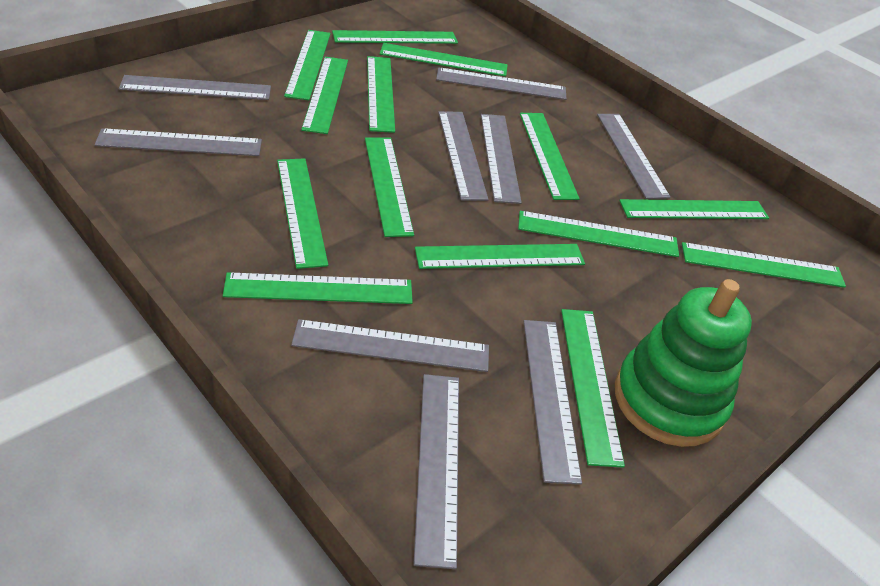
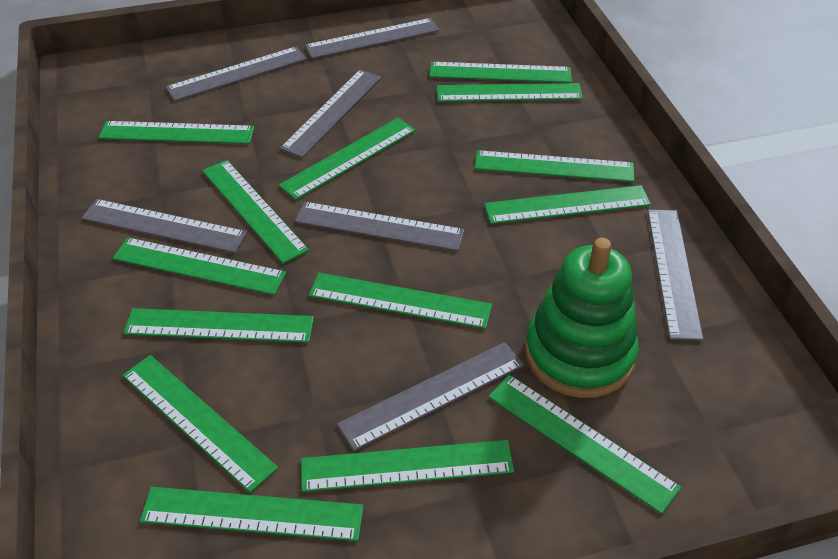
grey ruler: 9 -> 7

